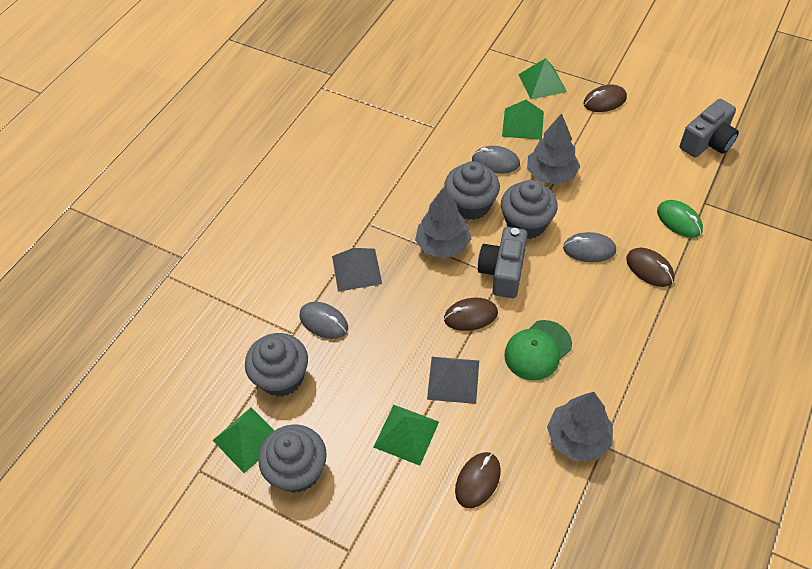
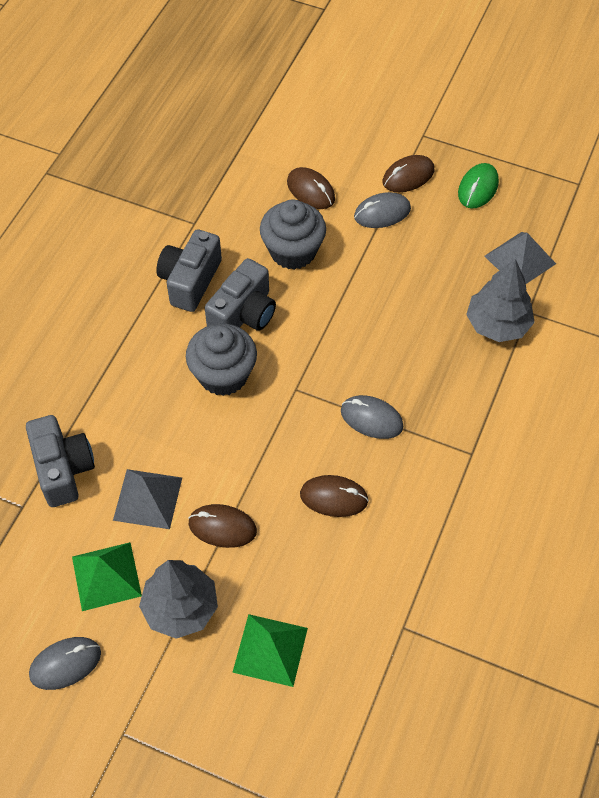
green cap: 1 -> 0
green pyramid: 4 -> 2
grey camera: 2 -> 3
grey cupcake: 4 -> 2
grey tree: 3 -> 2

